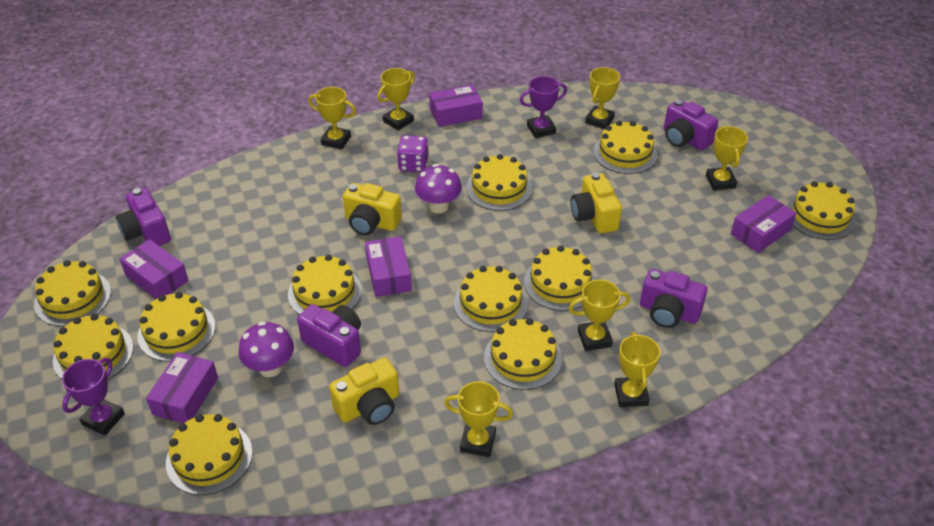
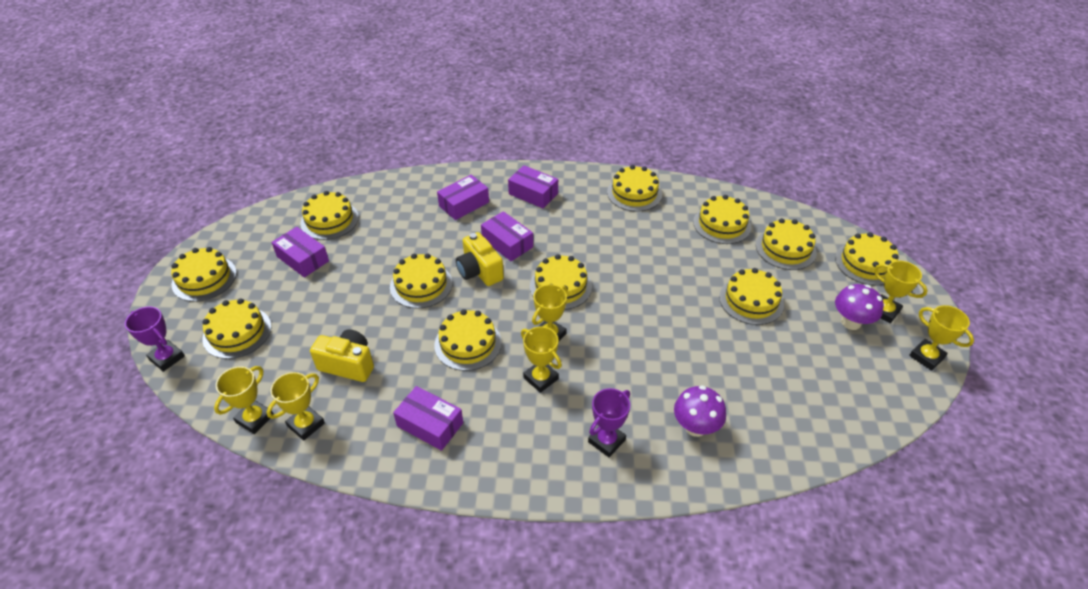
purple camera: 4 -> 0
purple dice: 1 -> 0
yellow camera: 3 -> 2
yellow trophy: 7 -> 6

